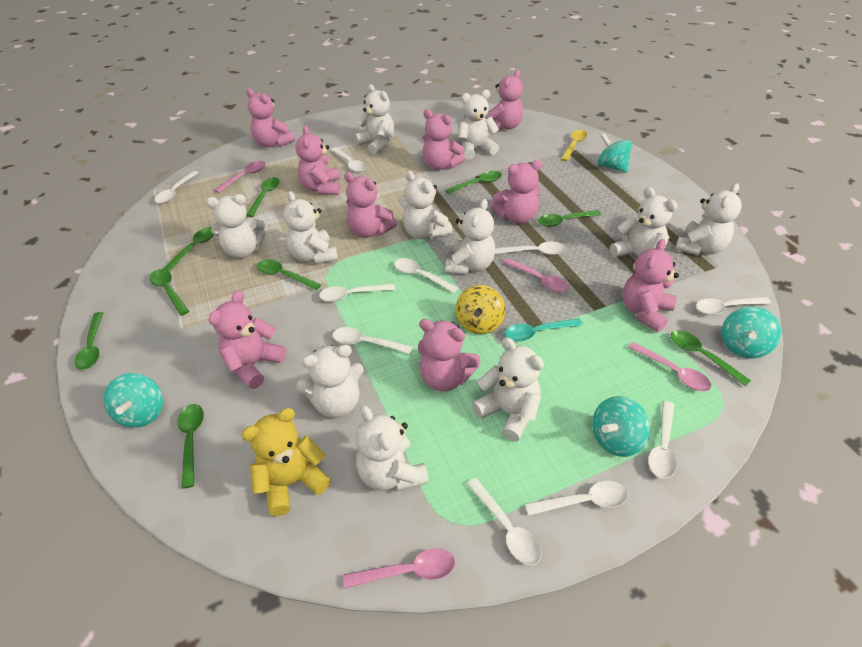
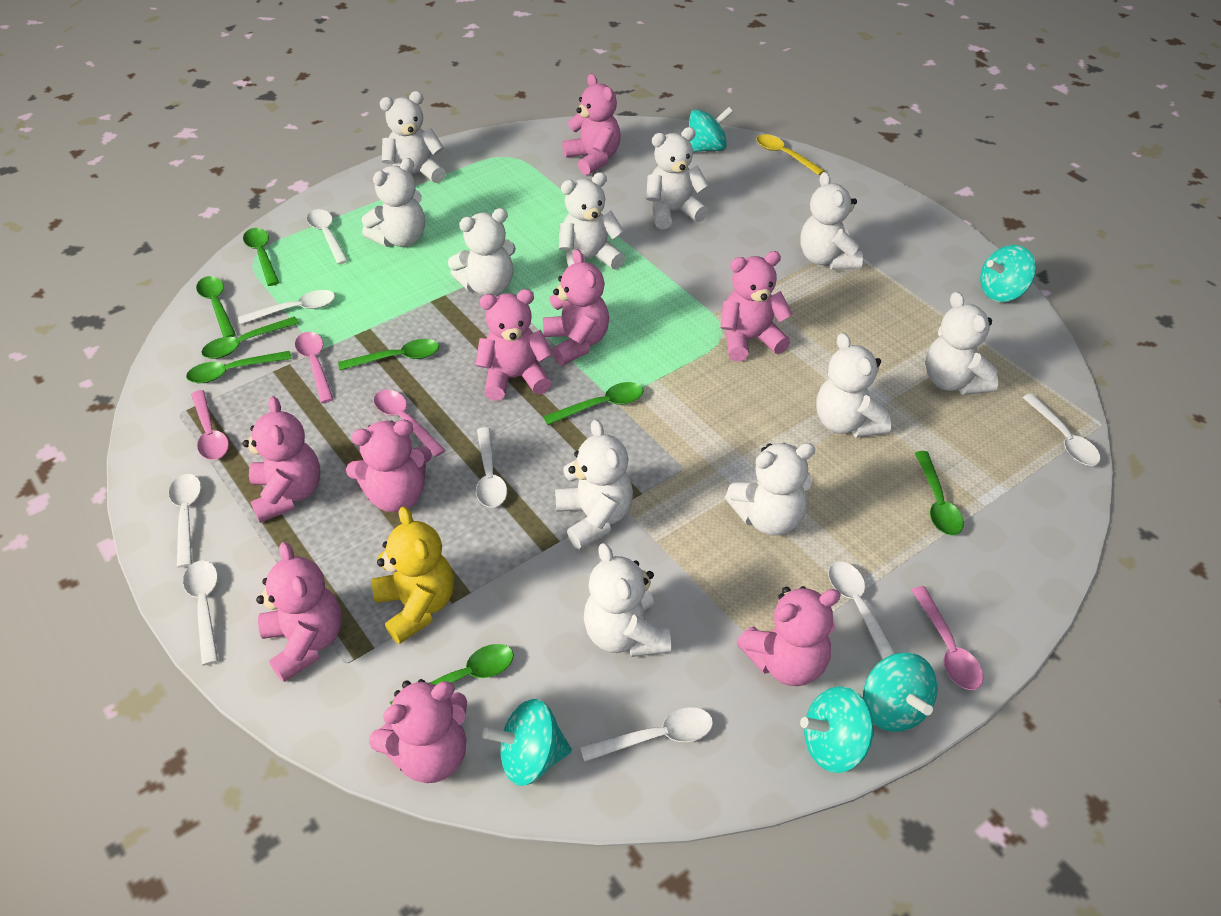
green spoon: 9 -> 8
turquoise spinning top: 4 -> 5
turquoise spoon: 1 -> 0
white spoon: 10 -> 8
yellow spinning top: 1 -> 0

